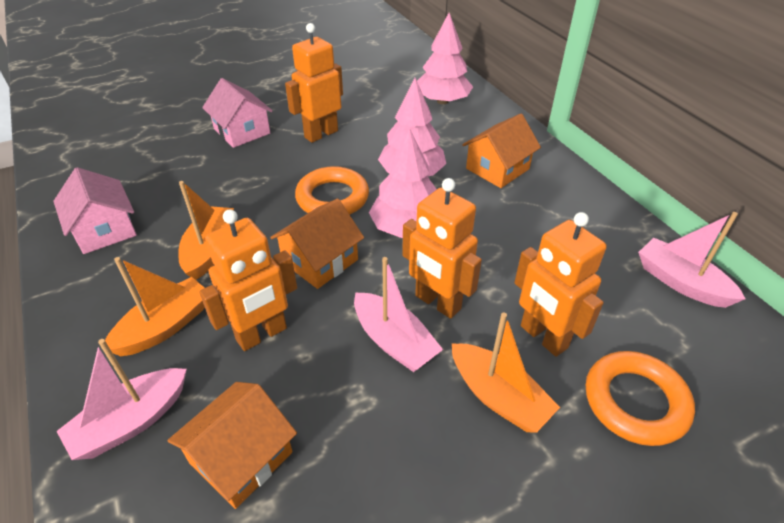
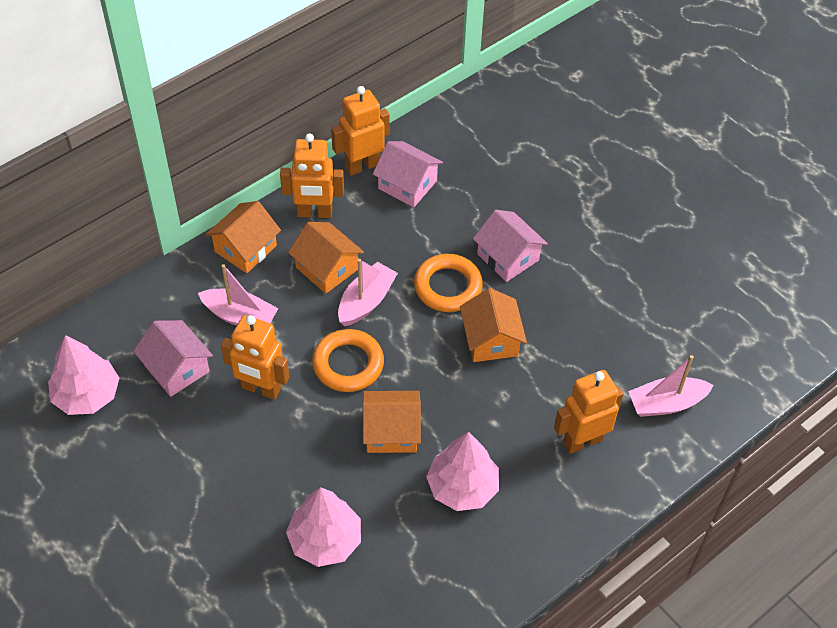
orange boat: 3 -> 0
orange house: 3 -> 4
pink house: 2 -> 3

